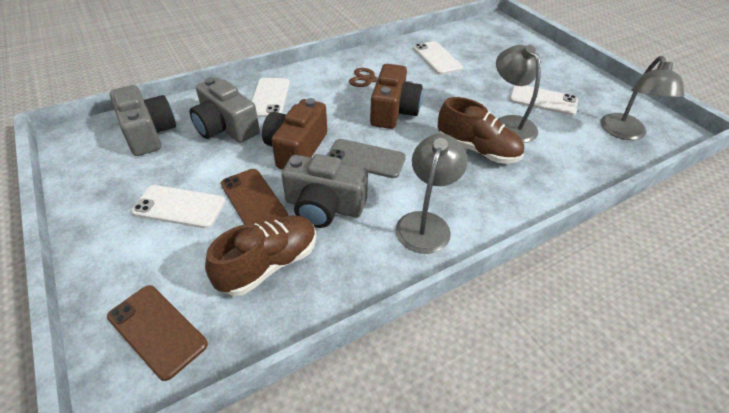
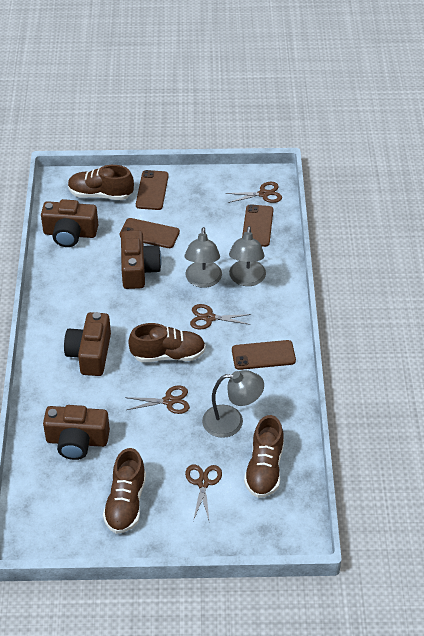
brown camera: 2 -> 4
brown phone: 2 -> 4
brown scissors: 1 -> 4
brown shoe: 2 -> 4
grey camera: 3 -> 0
grey phone: 1 -> 0
white phone: 4 -> 0

